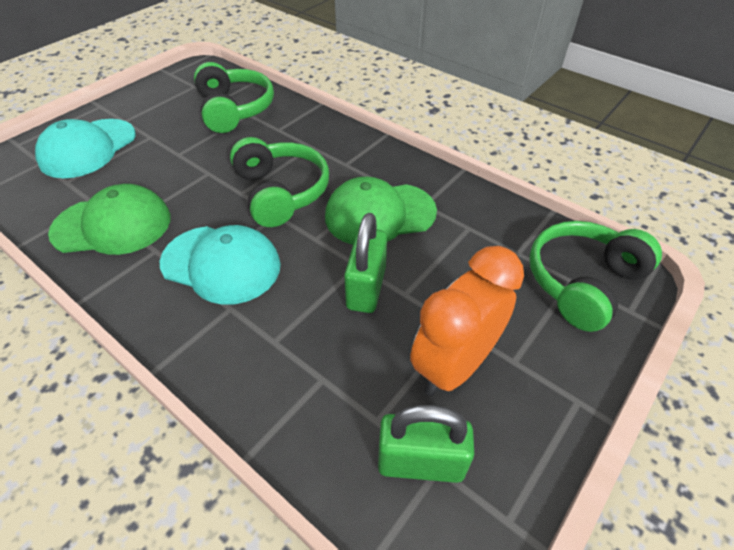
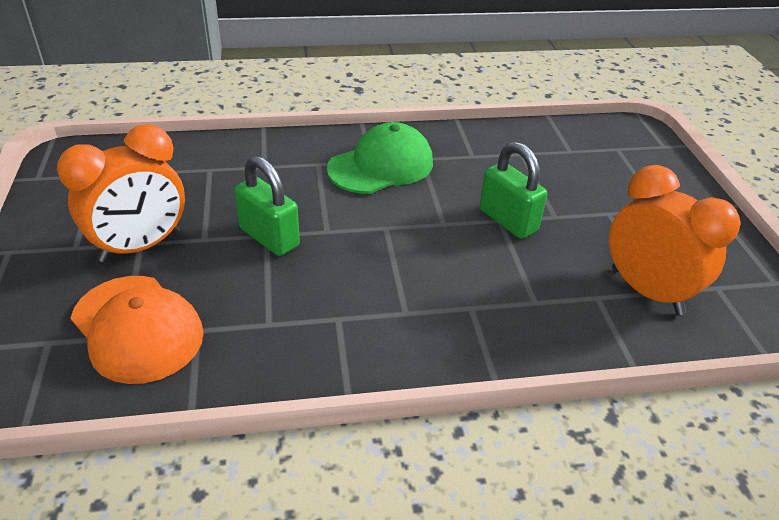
green cap: 2 -> 1
green headphones: 3 -> 0
orange cap: 0 -> 1
orange clock: 1 -> 2
turquoise cap: 2 -> 0

